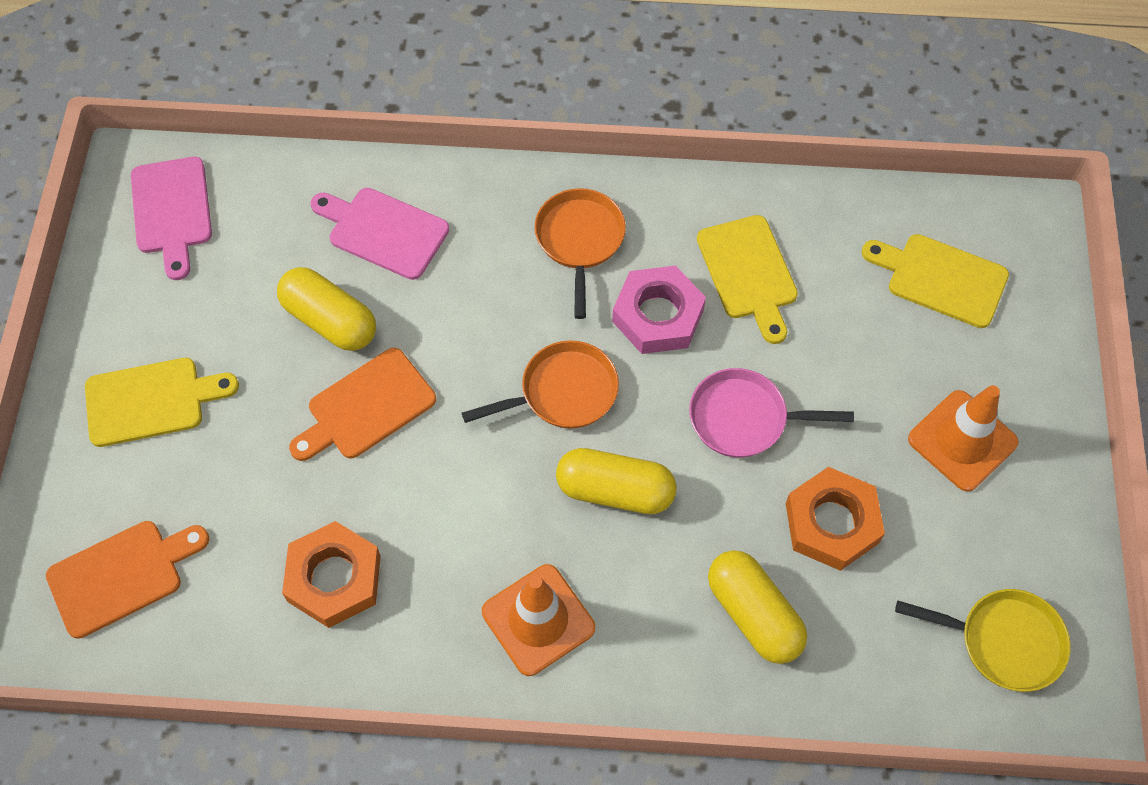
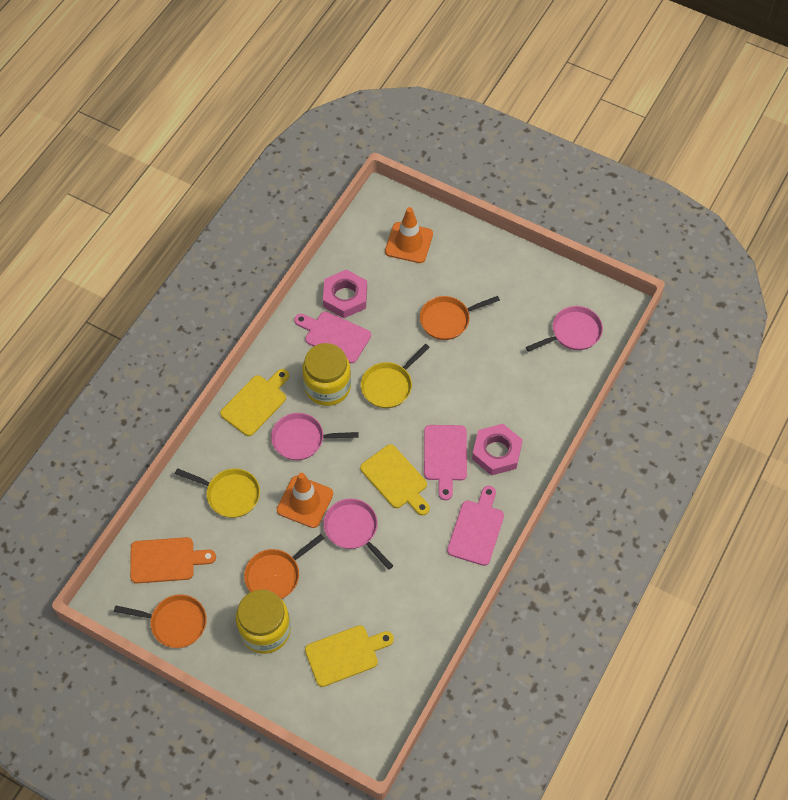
orange cutting board: 2 -> 1
orange nut: 2 -> 0
orange pan: 2 -> 3
pink cutting board: 2 -> 3
pink nut: 1 -> 2
pink pan: 1 -> 3
yellow capsule: 3 -> 0
yellow jar: 0 -> 2
yellow pan: 1 -> 2

